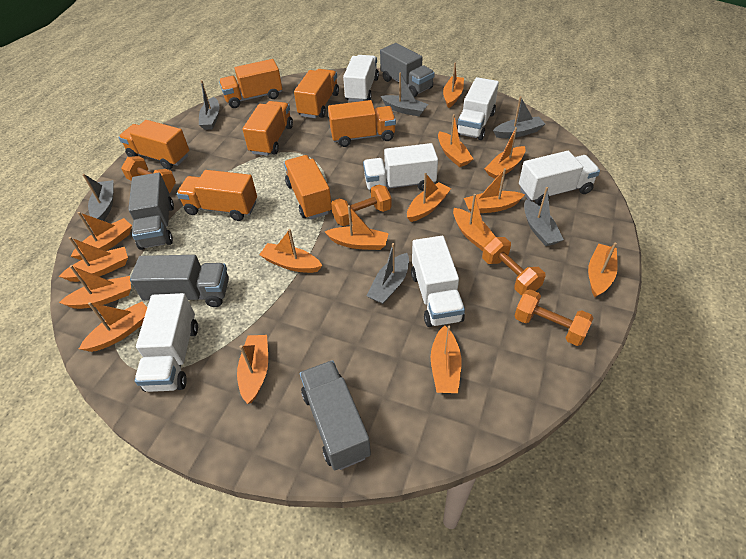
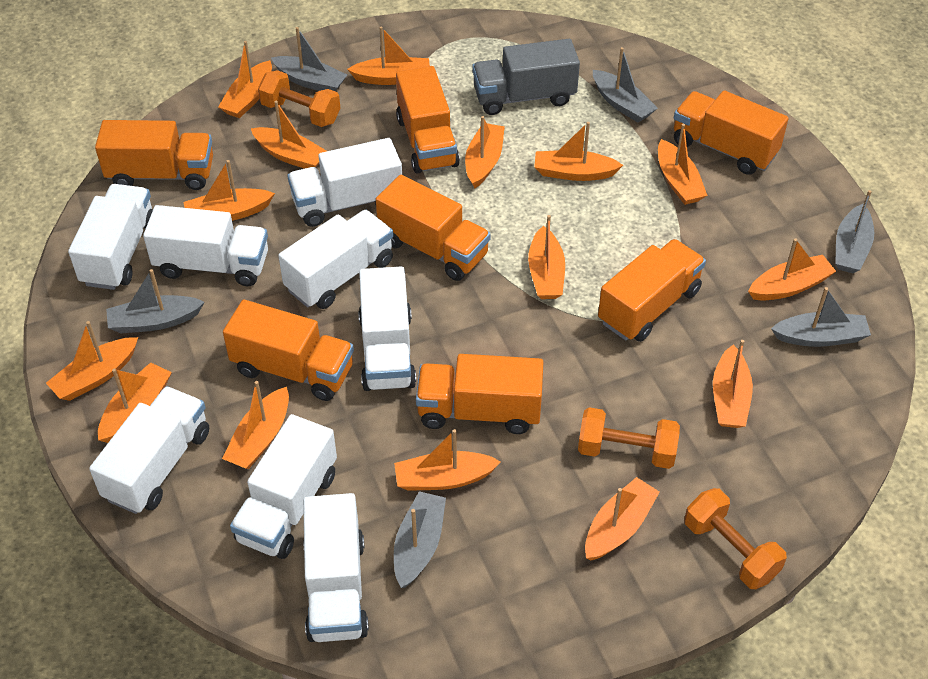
grey truck: 4 -> 1
orange dumbbell: 4 -> 3
white truck: 6 -> 8

